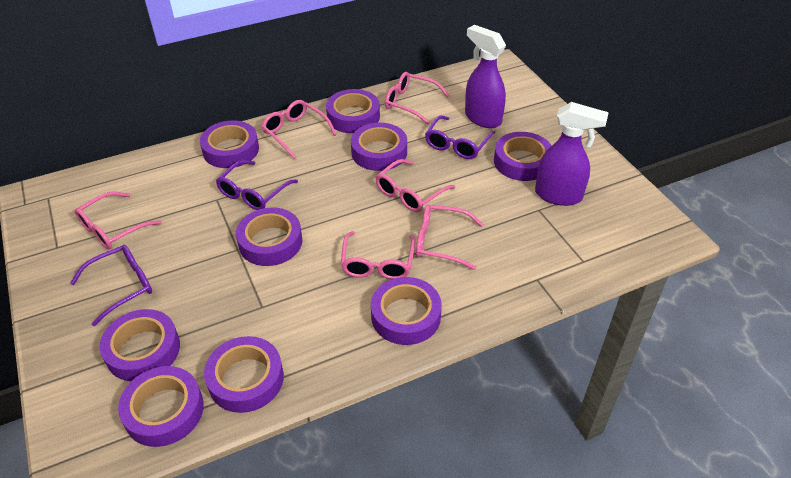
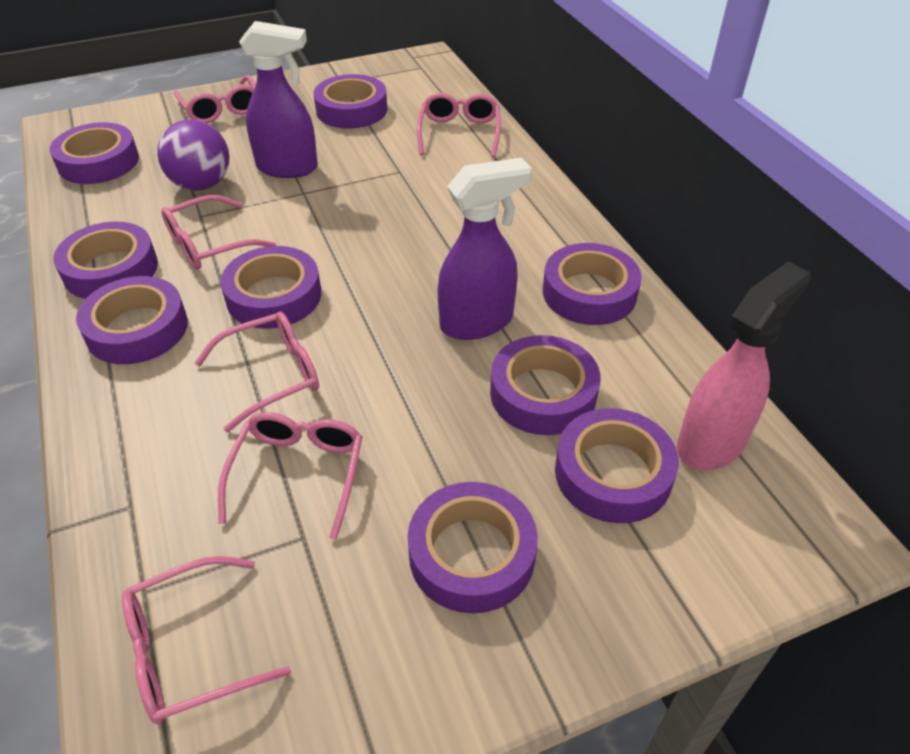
pink spray bottle: 0 -> 1
purple ball: 0 -> 1
purple glasses: 3 -> 0

